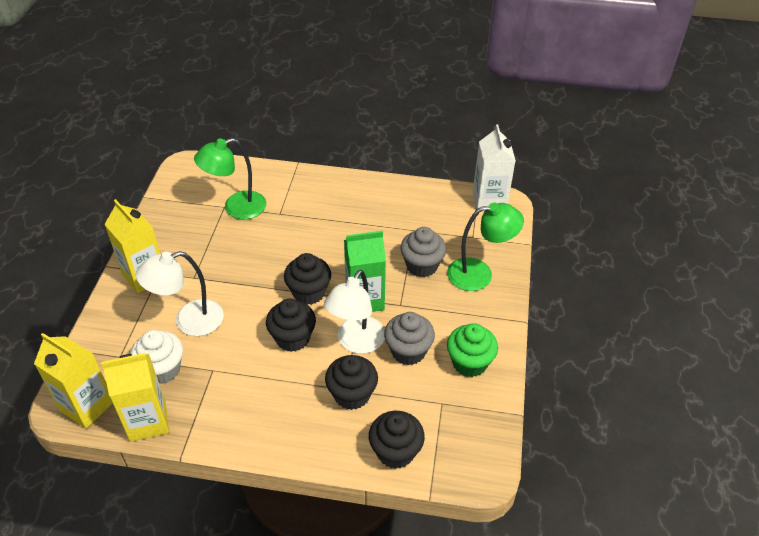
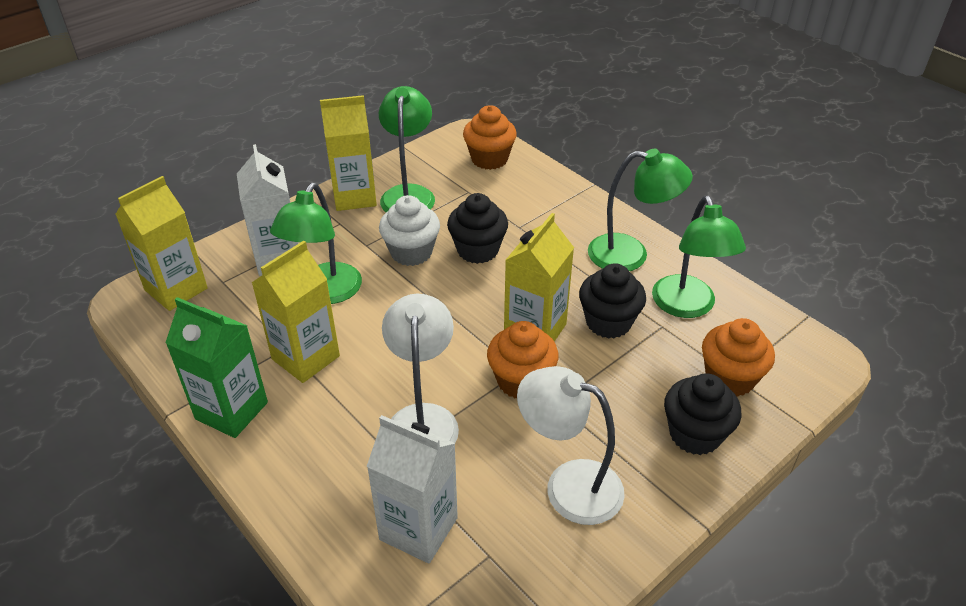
black cupcake: 4 -> 3
green cupcake: 1 -> 0
green lamp: 2 -> 4
grey cupcake: 2 -> 0
orange cupcake: 0 -> 3
white carton: 1 -> 2
yellow carton: 3 -> 4

